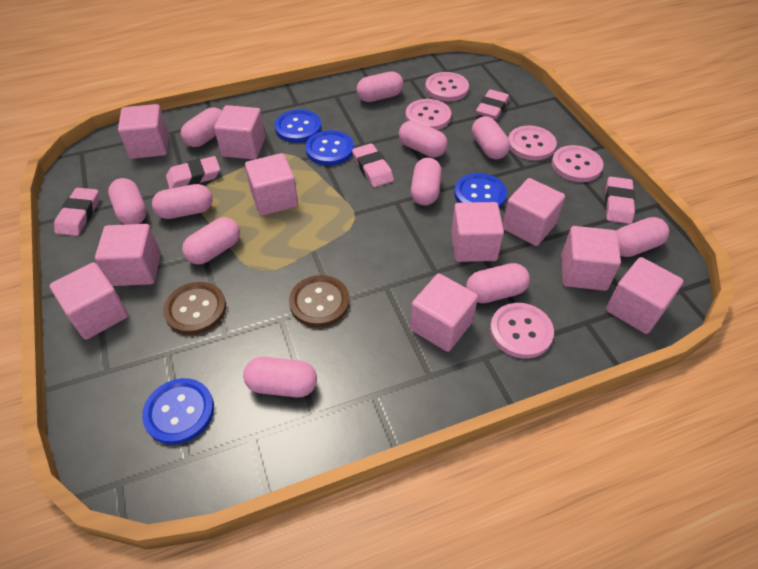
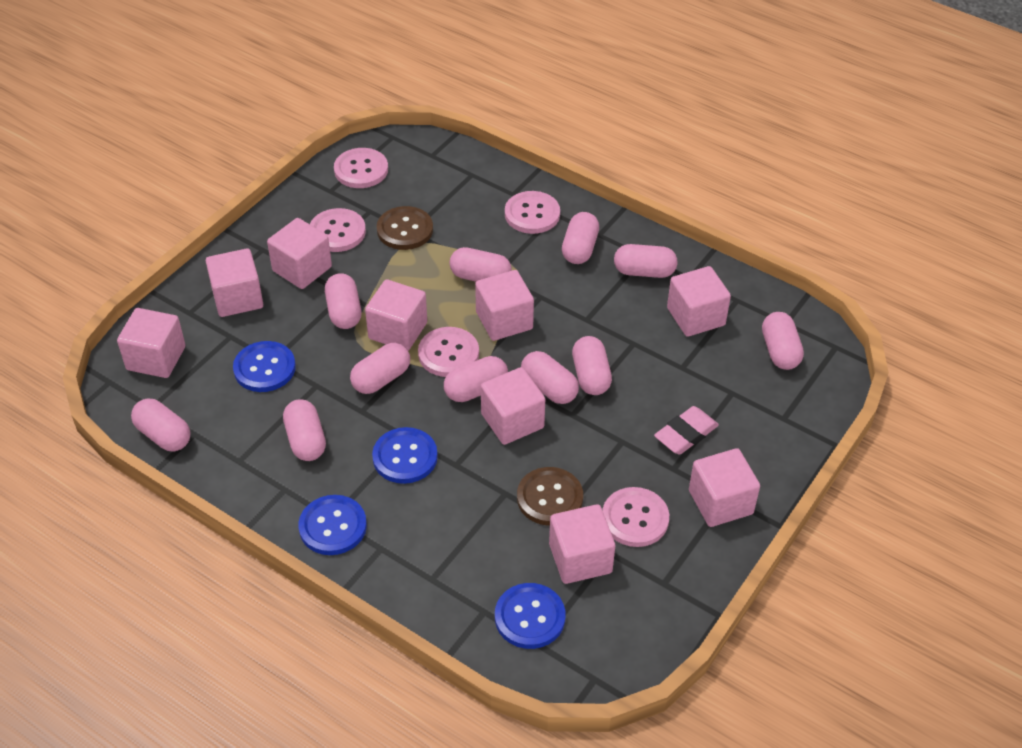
pink cube: 10 -> 9
pink eraser: 5 -> 1

